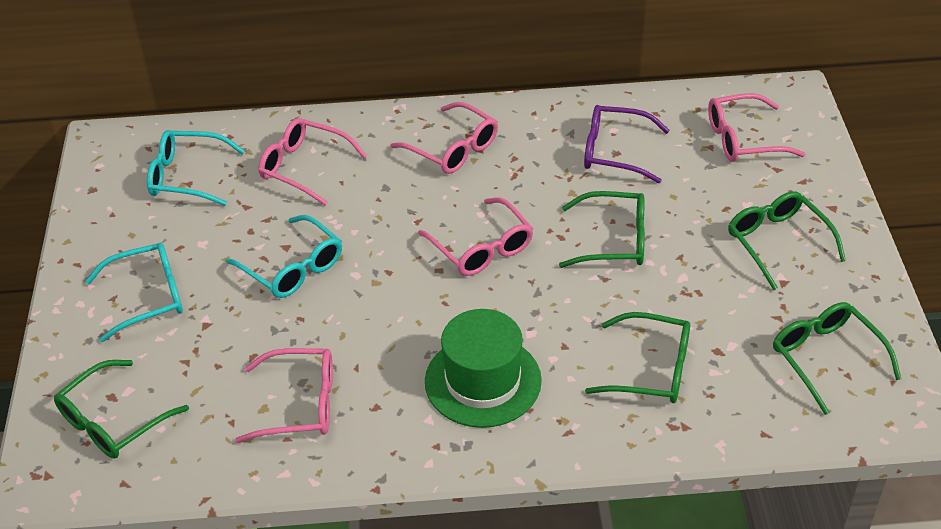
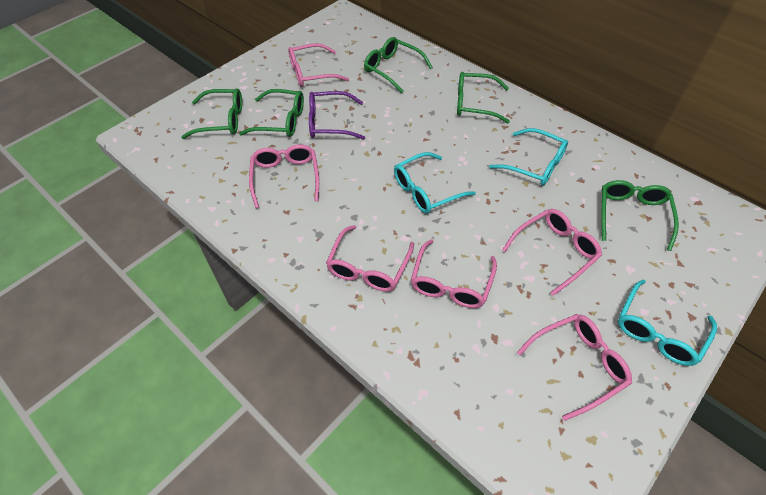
green hat: 1 -> 0
pink glasses: 5 -> 6

